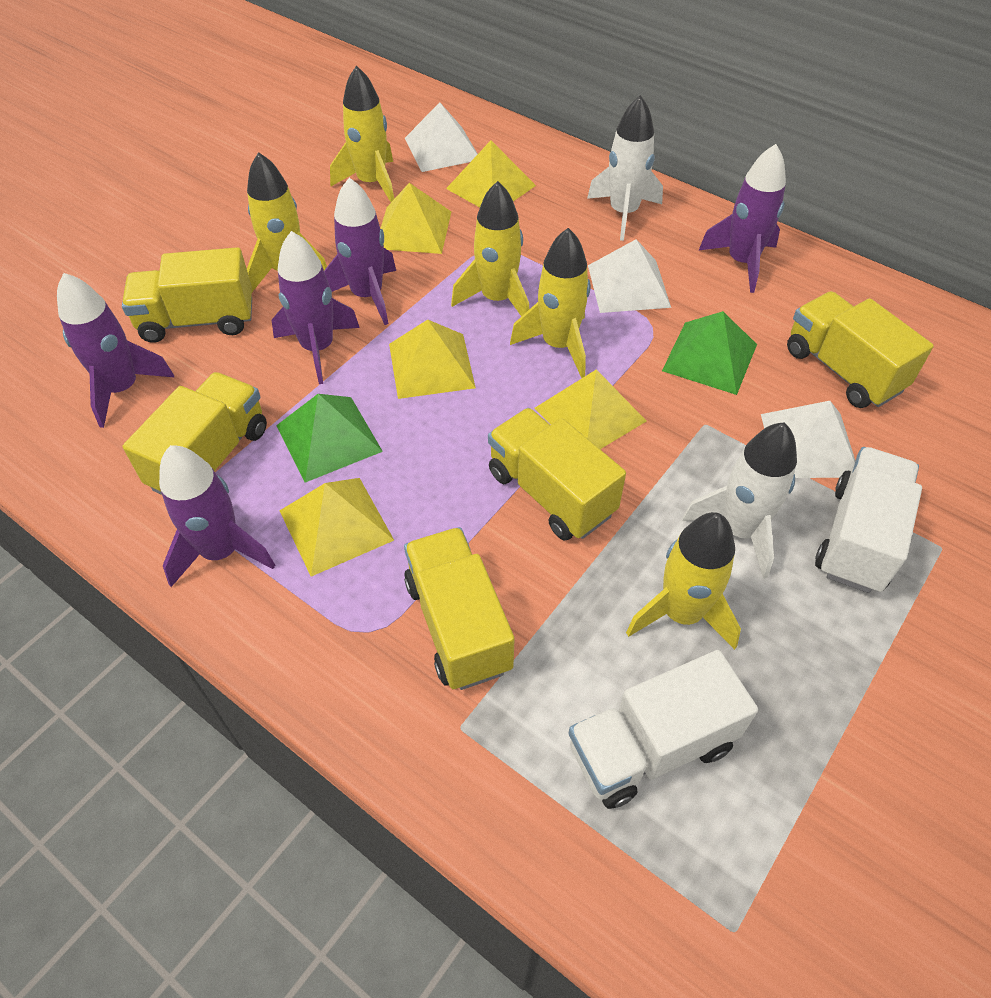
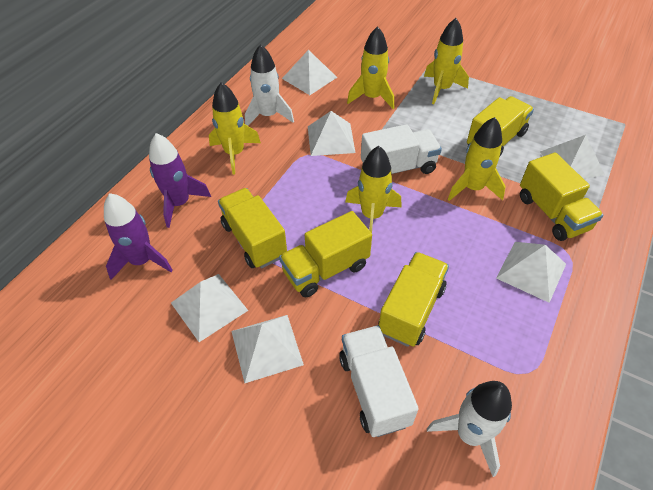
green pyramid: 2 -> 0
purple rocket: 5 -> 2
white pyramid: 3 -> 6
yellow pyramid: 5 -> 0

